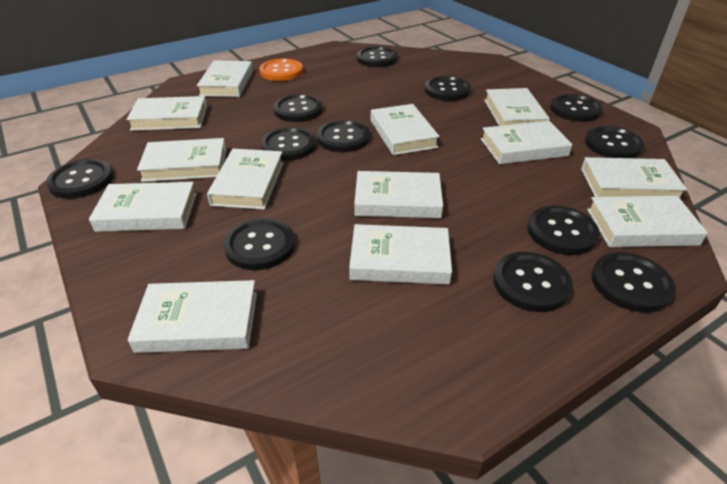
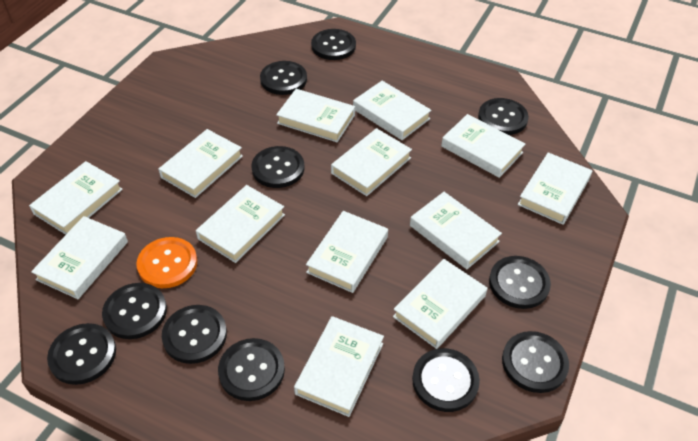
black button: 12 -> 11

